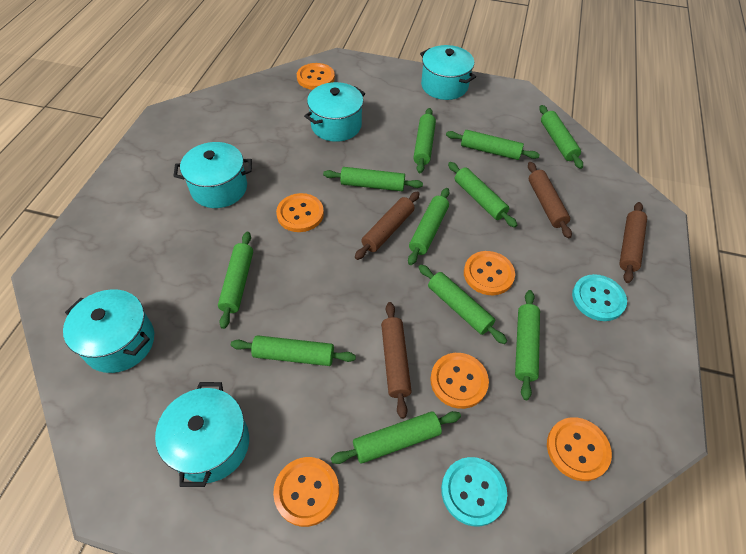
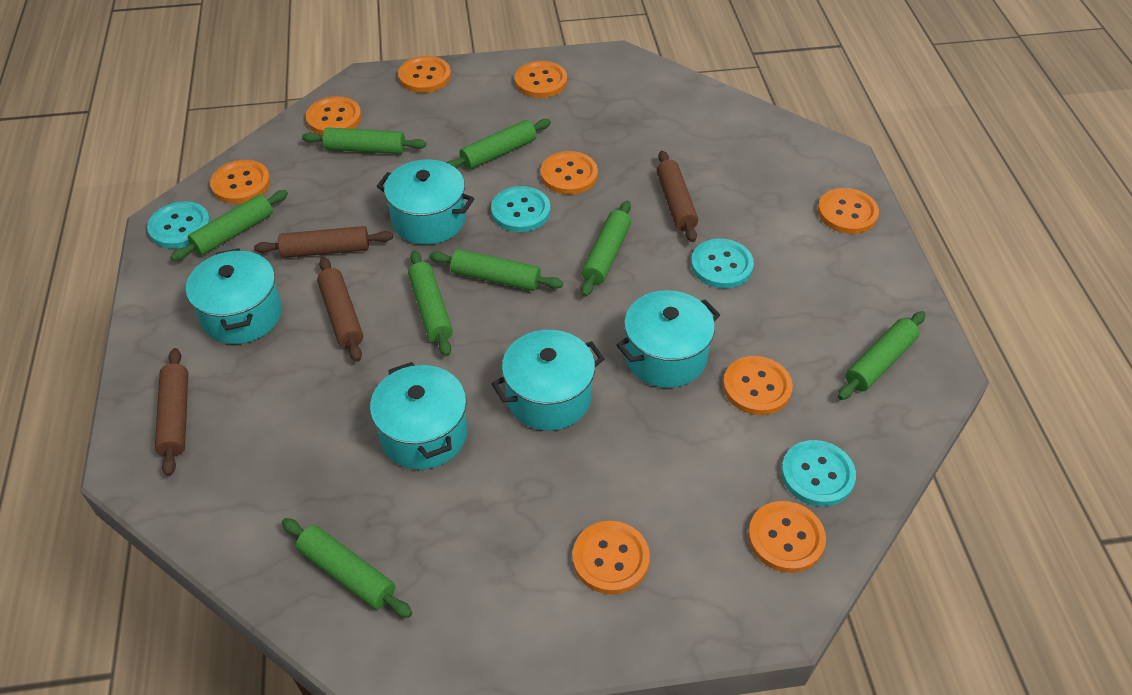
green rolling pin: 11 -> 8
orange button: 6 -> 9
turquoise button: 2 -> 4

